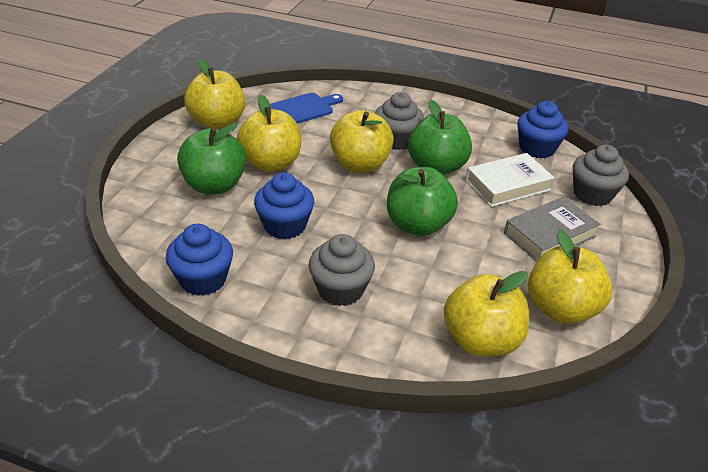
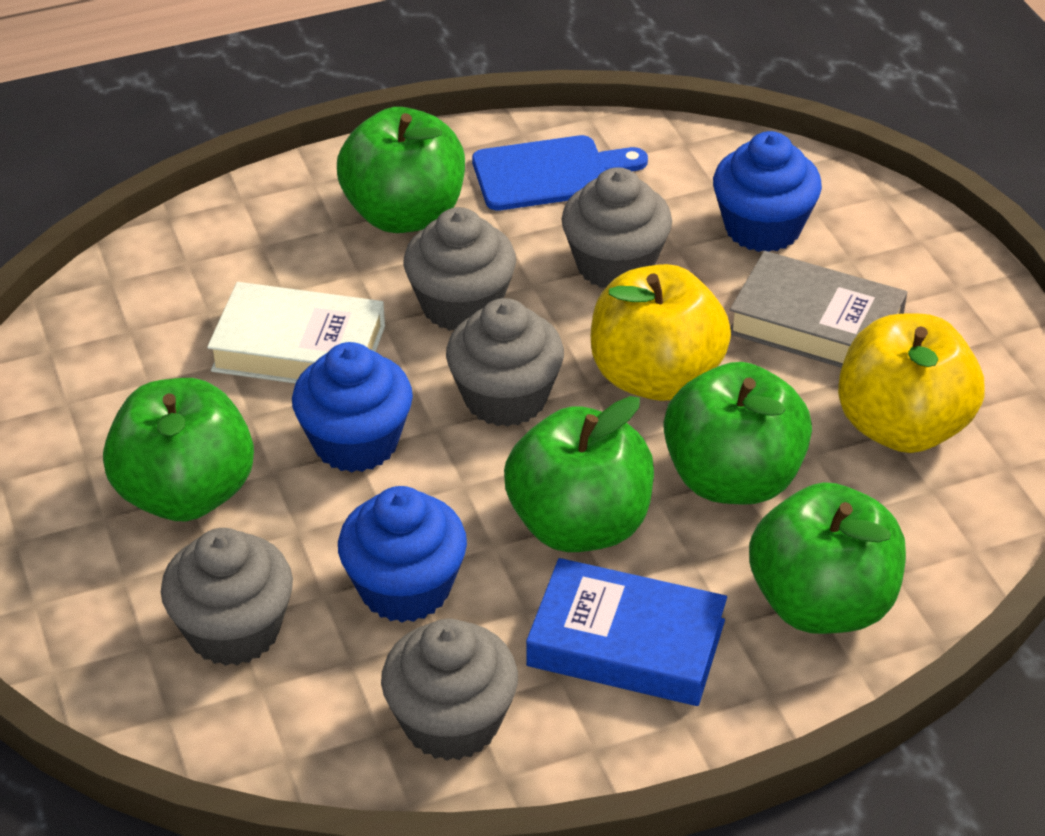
blue book: 0 -> 1
green apple: 3 -> 5
grey cupcake: 3 -> 5
yellow apple: 5 -> 2

